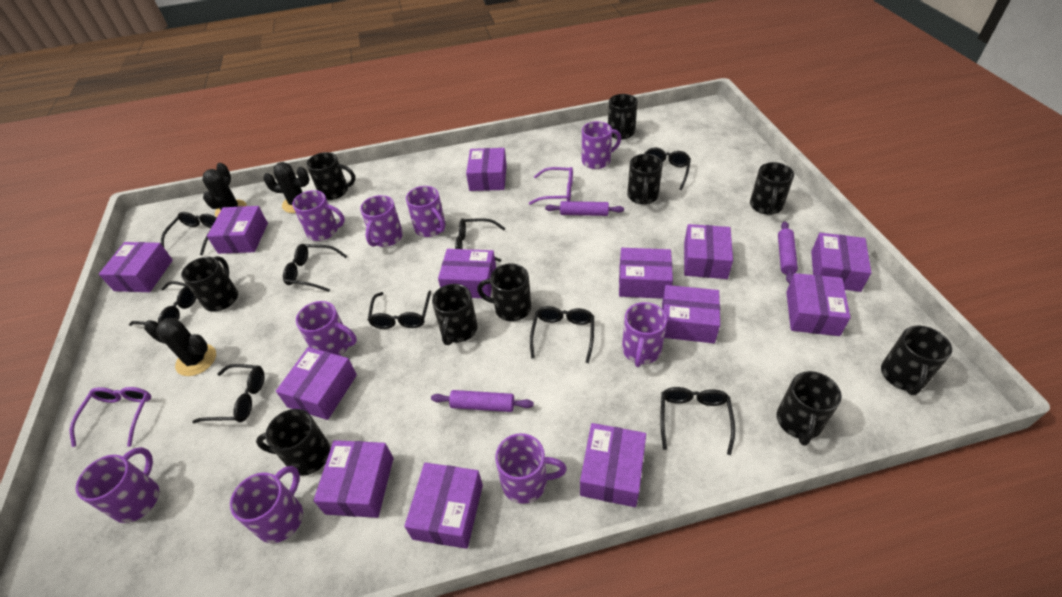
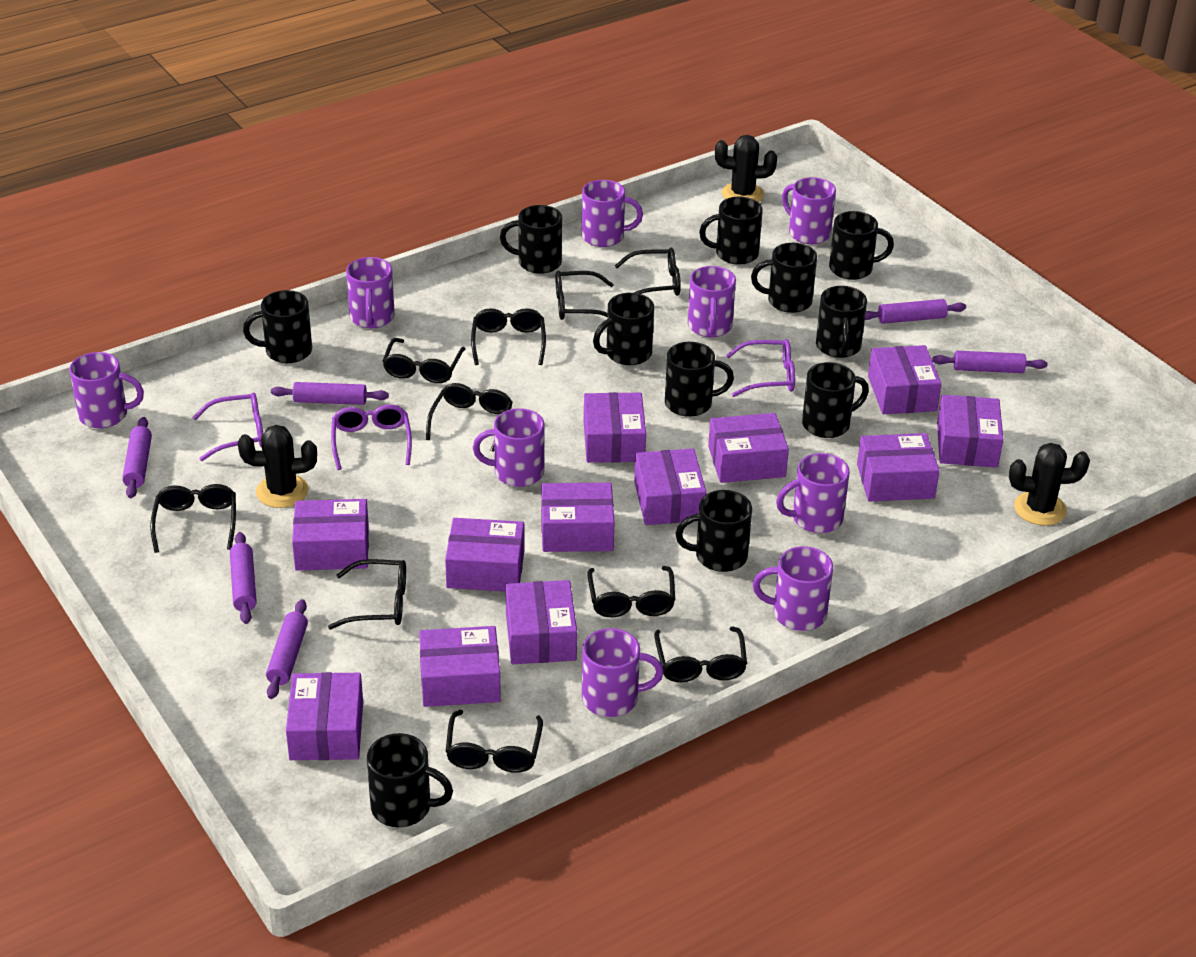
black glasses: 9 -> 10
black mug: 10 -> 11
purple box: 13 -> 12
purple glasses: 2 -> 3
purple rolling pin: 3 -> 6

